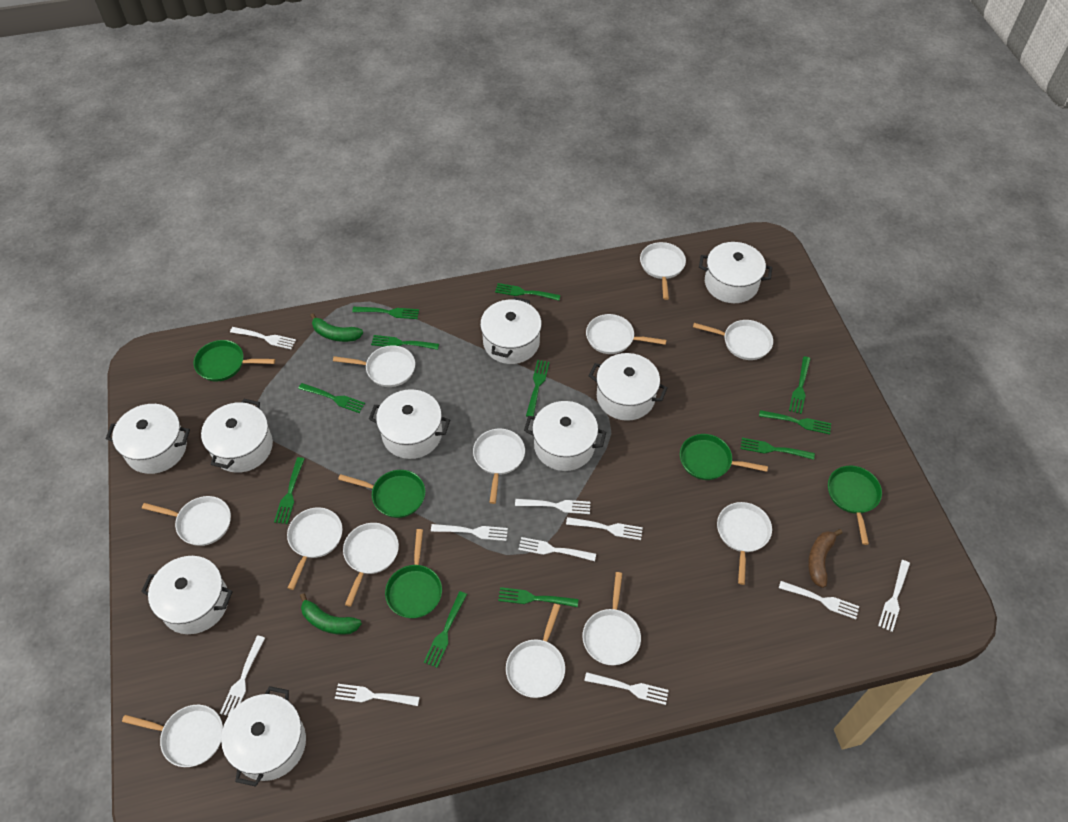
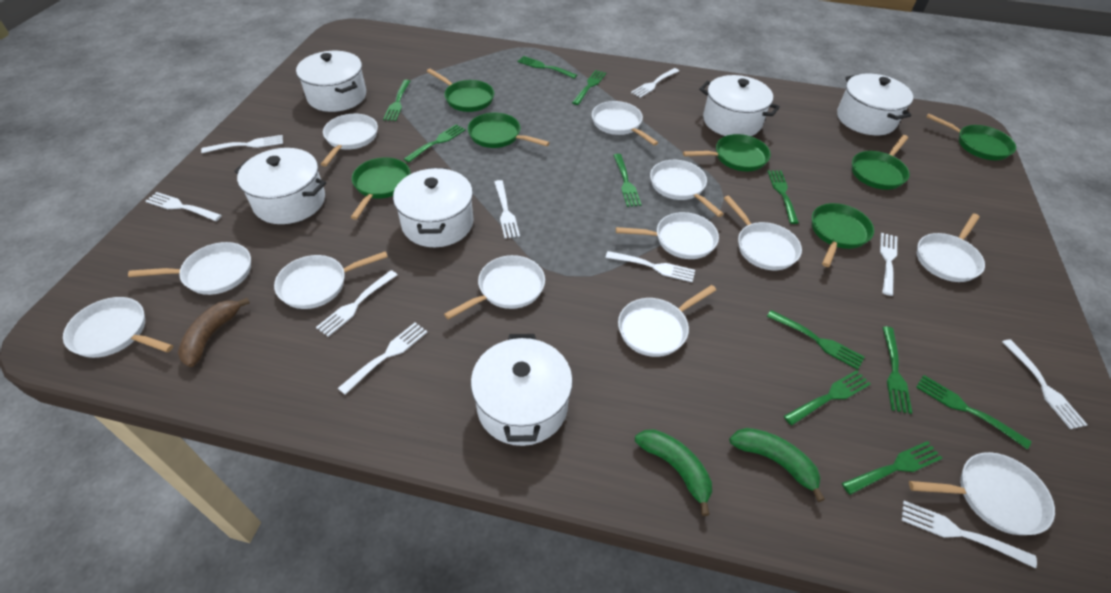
green pan: 5 -> 7
white pot: 9 -> 6

